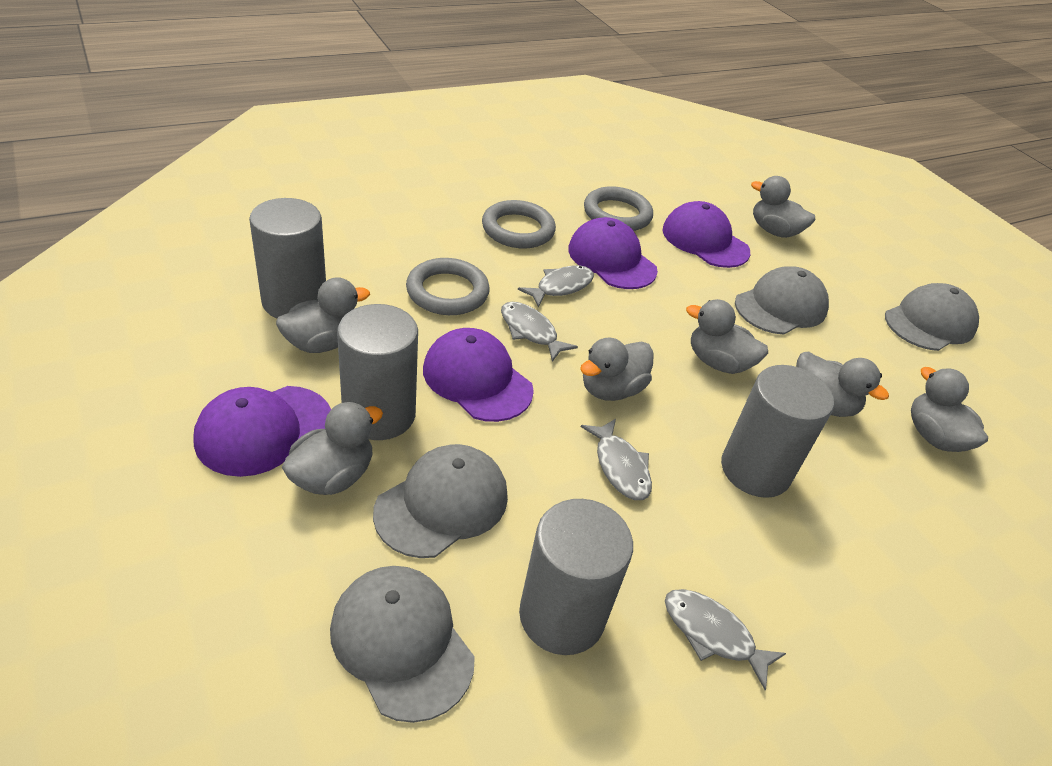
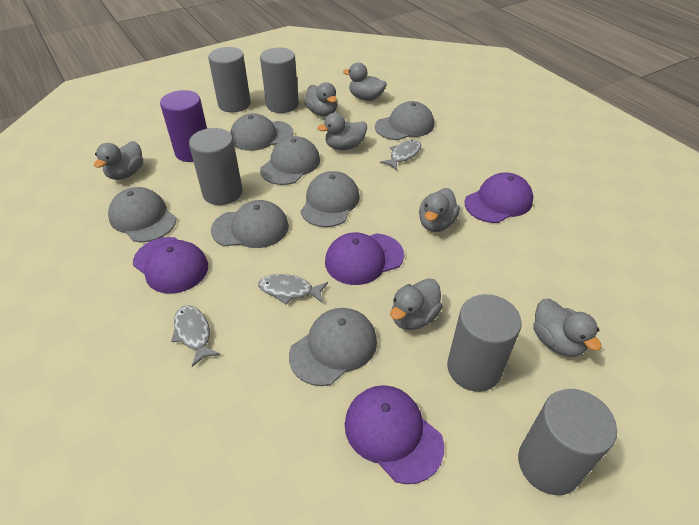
grey cap: 4 -> 7
grey cylinder: 4 -> 5
grey fish: 4 -> 3
grey ring: 3 -> 0
purple cylinder: 0 -> 1

